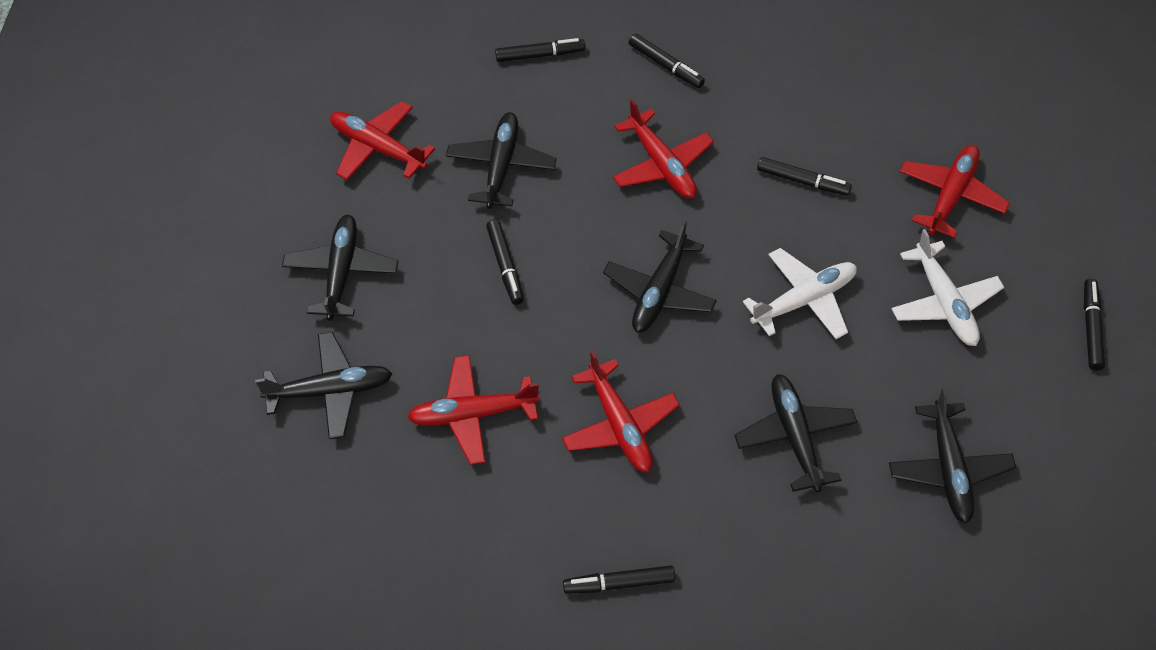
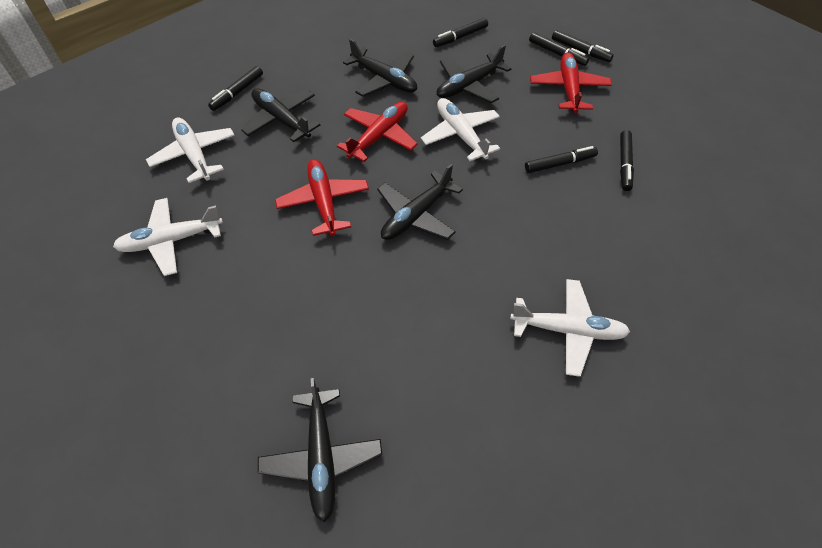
black plane: 6 -> 5
red plane: 5 -> 3
white plane: 2 -> 4

